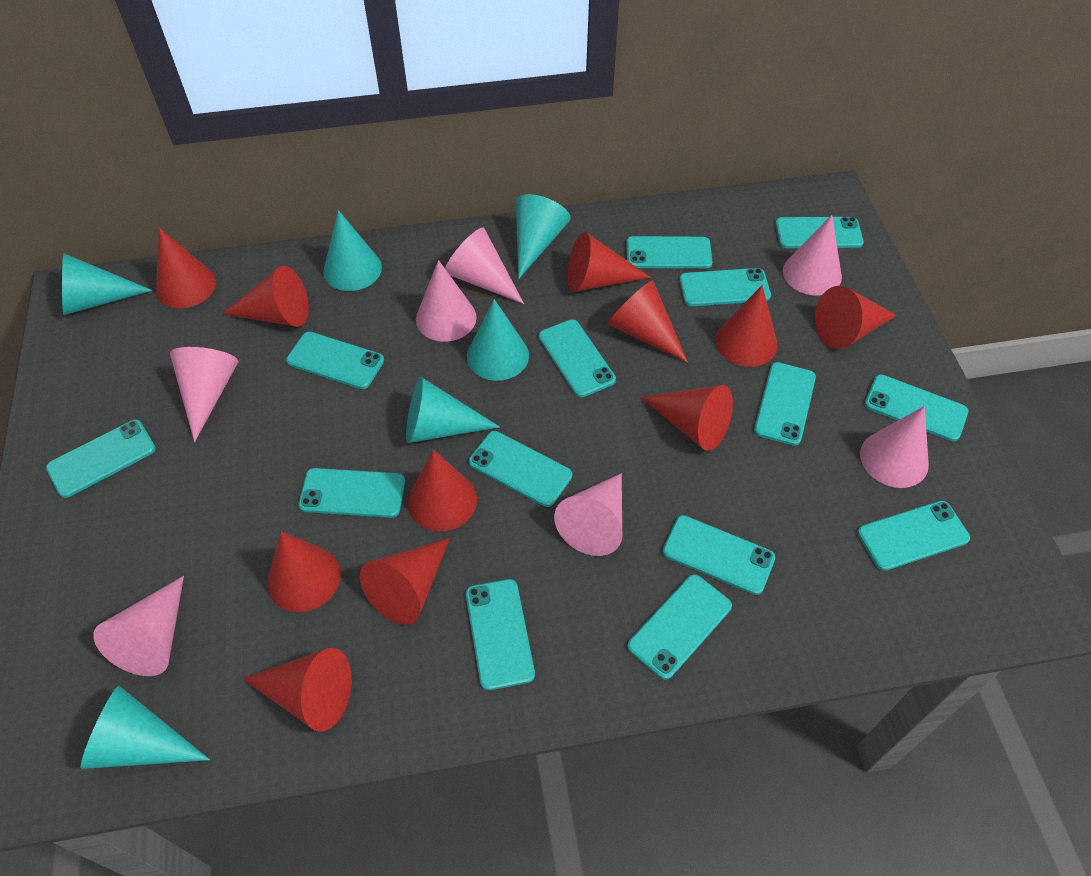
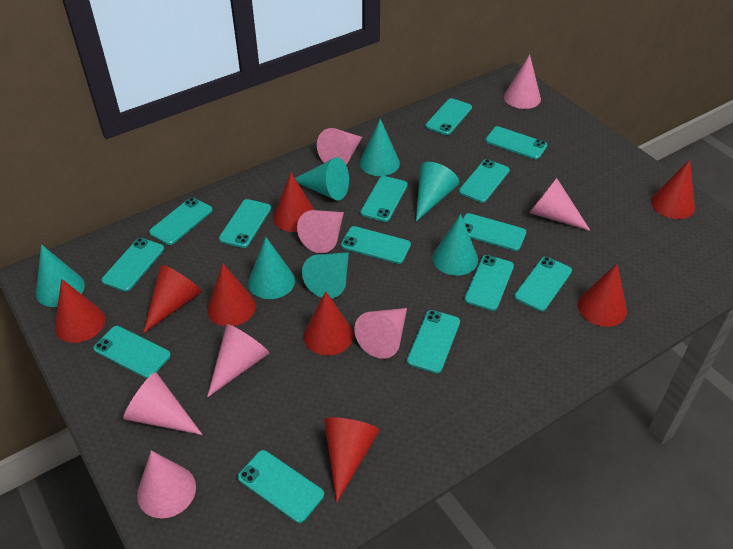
pink cone: 7 -> 8
red cone: 11 -> 8
turquoise cone: 6 -> 7

